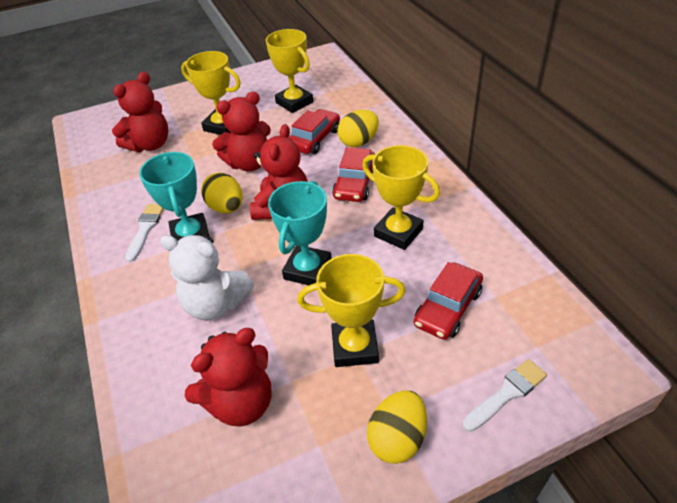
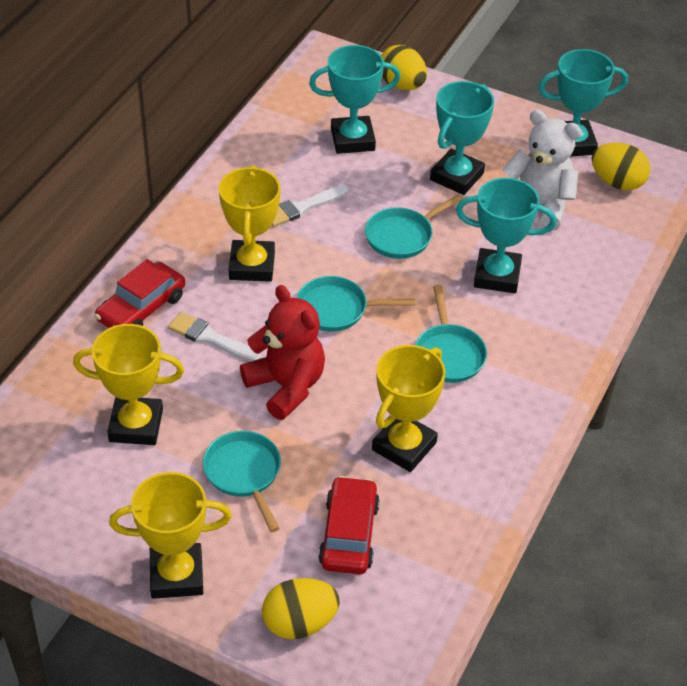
red car: 3 -> 2
red teddy bear: 4 -> 1
turquoise pan: 0 -> 4
turquoise trophy: 2 -> 4

